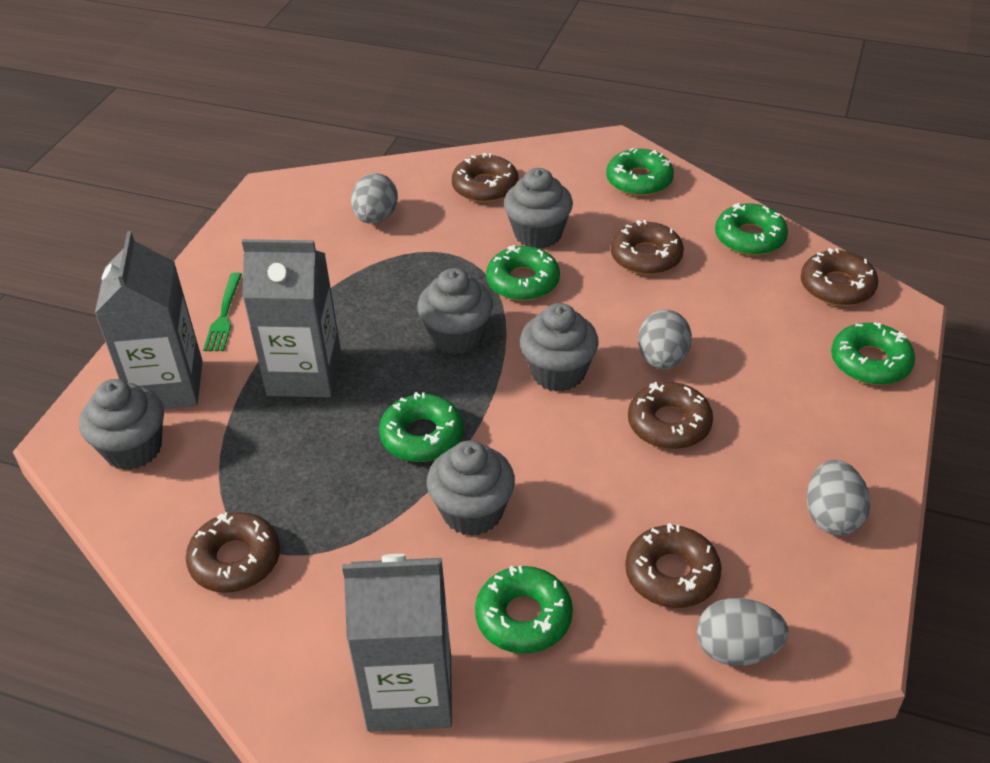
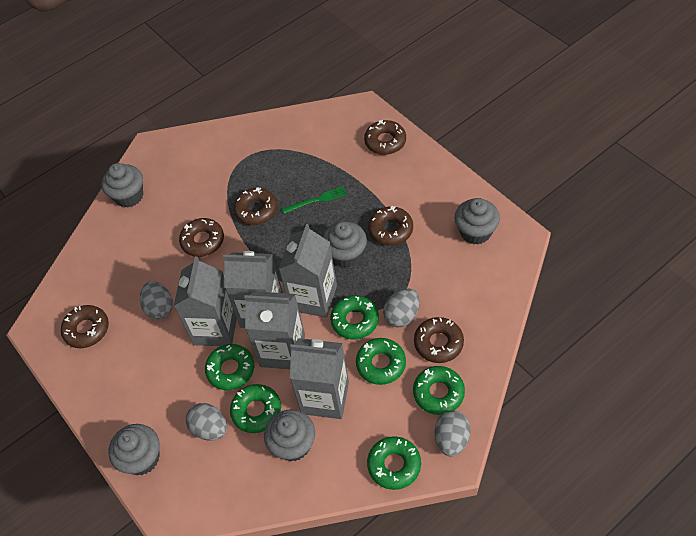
grey carton: 3 -> 5

